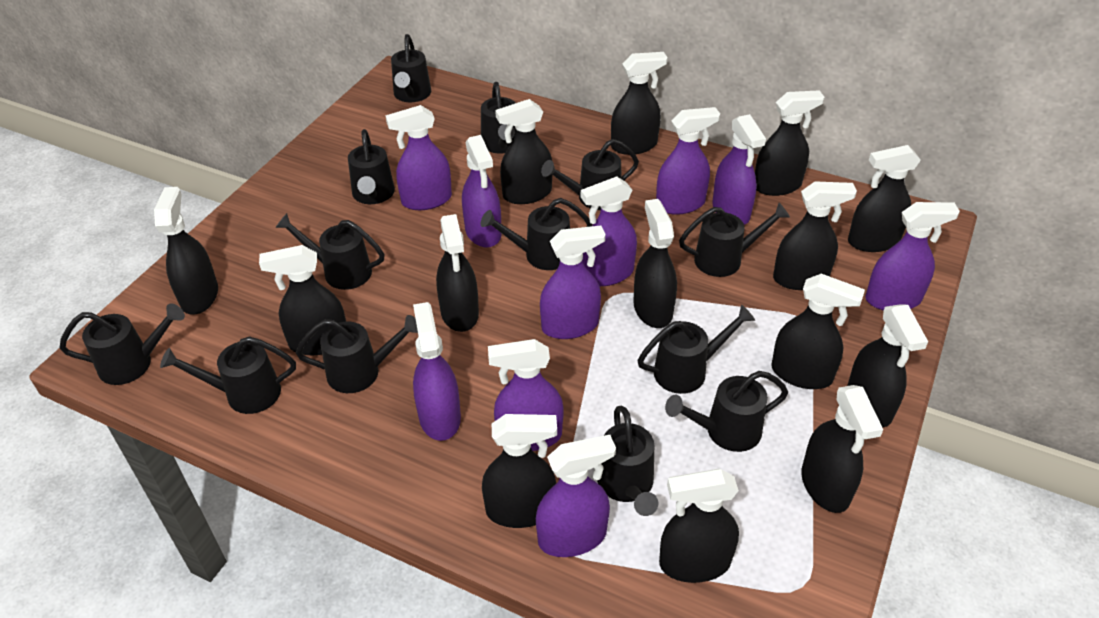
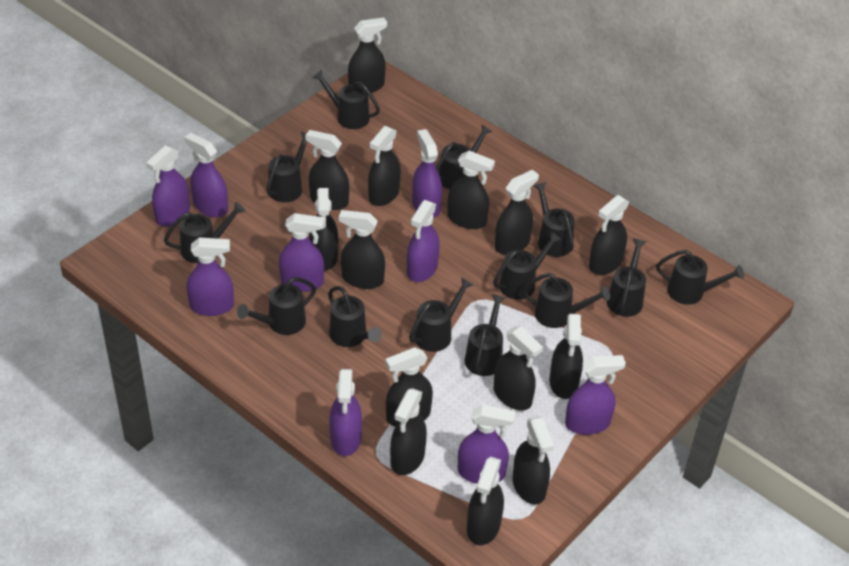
purple spray bottle: 10 -> 9

